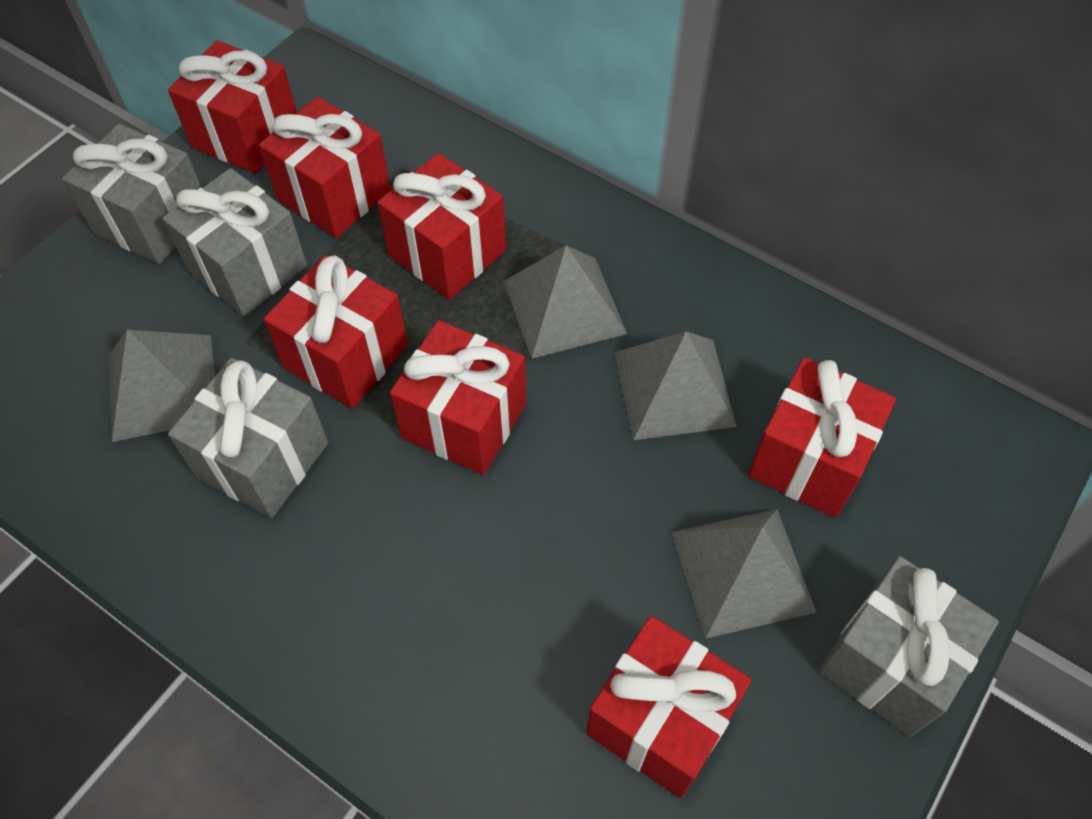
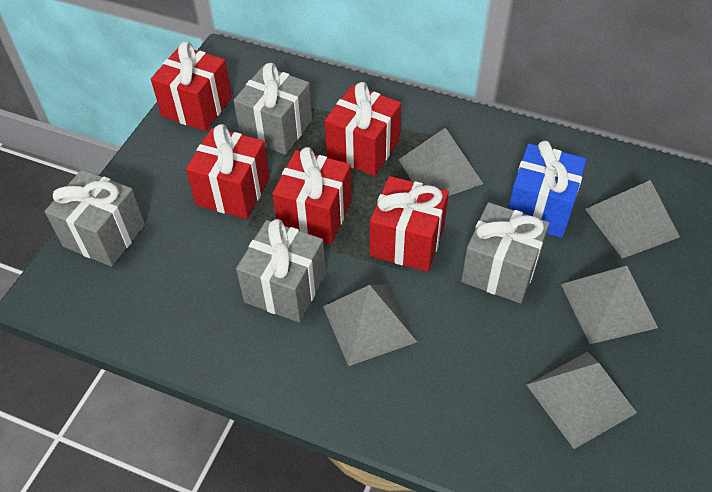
blue gift: 0 -> 1
grey pyramid: 4 -> 5
red gift: 7 -> 5

